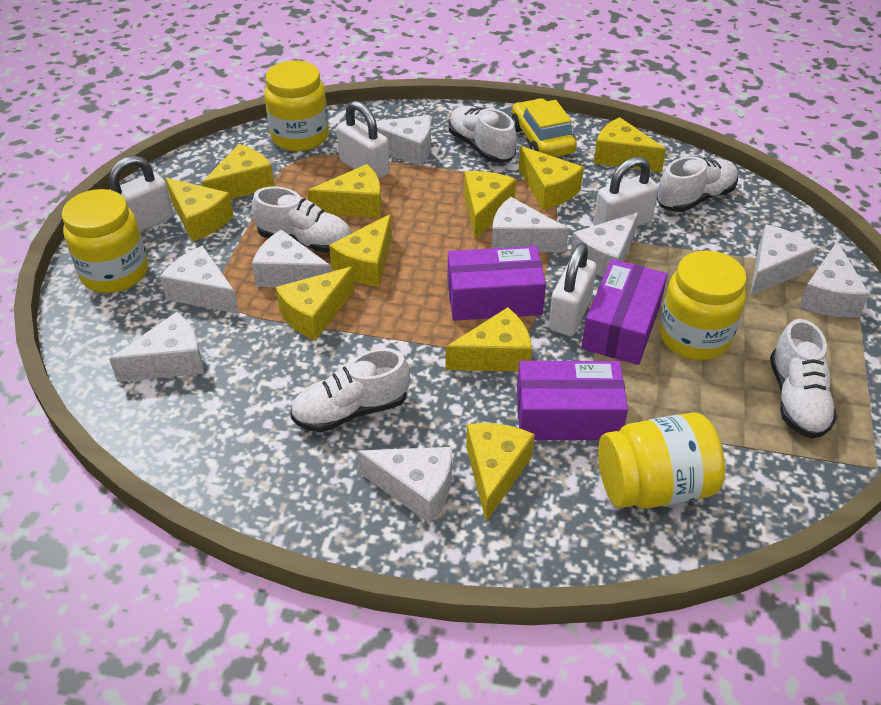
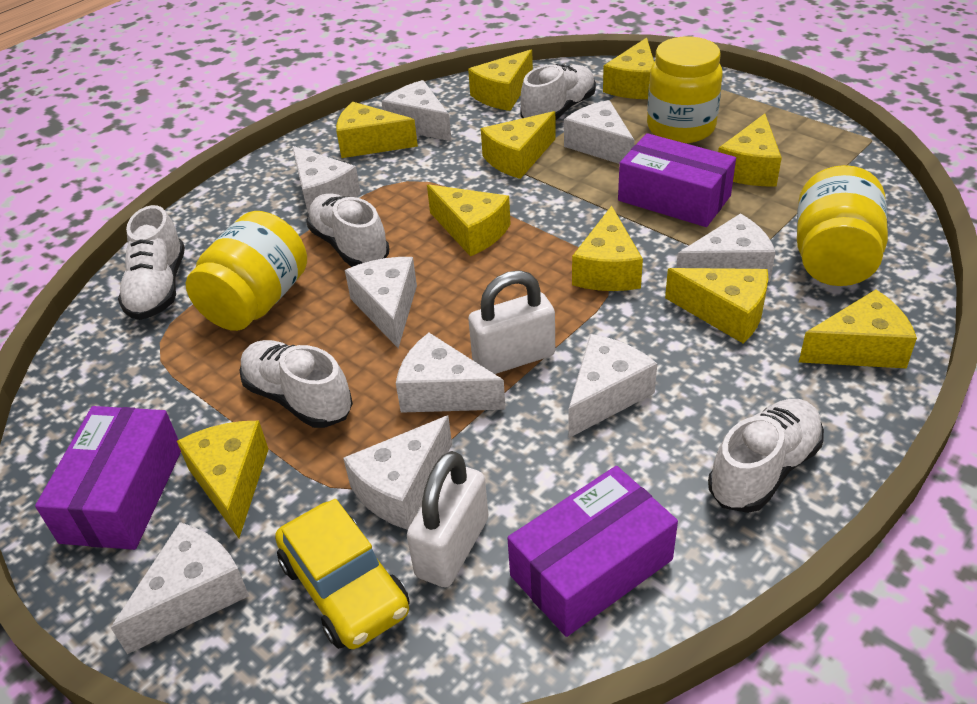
white padlock: 4 -> 2
yellow jar: 4 -> 3

